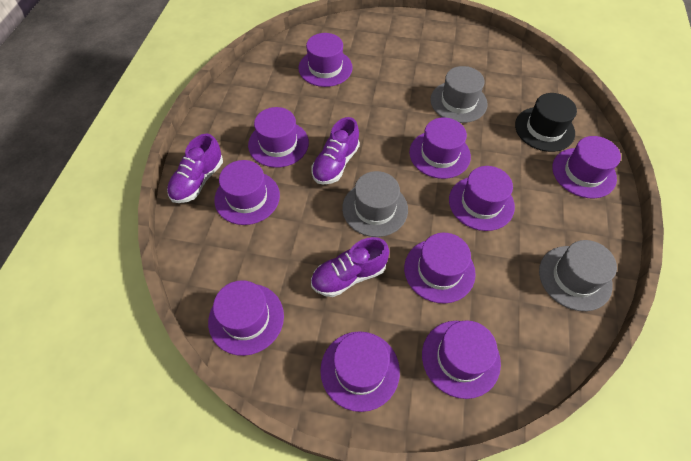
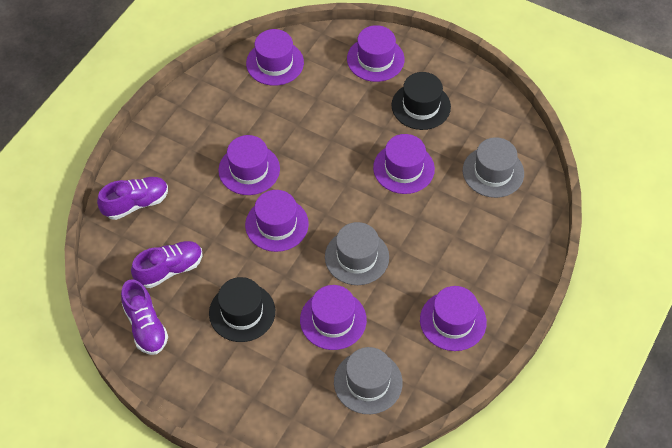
black hat: 1 -> 2
purple hat: 10 -> 7

